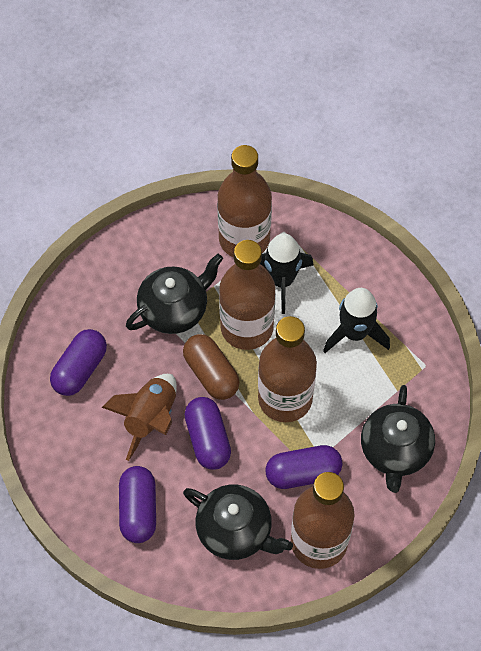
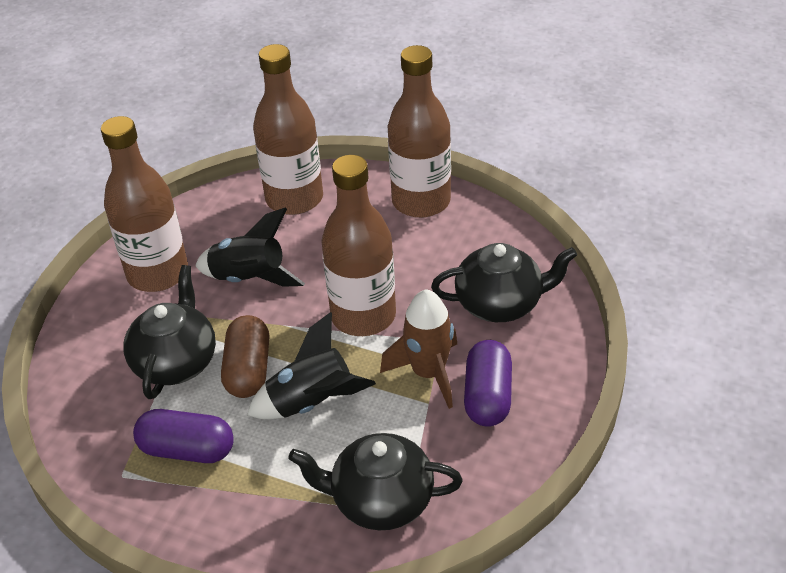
purple capsule: 4 -> 2

